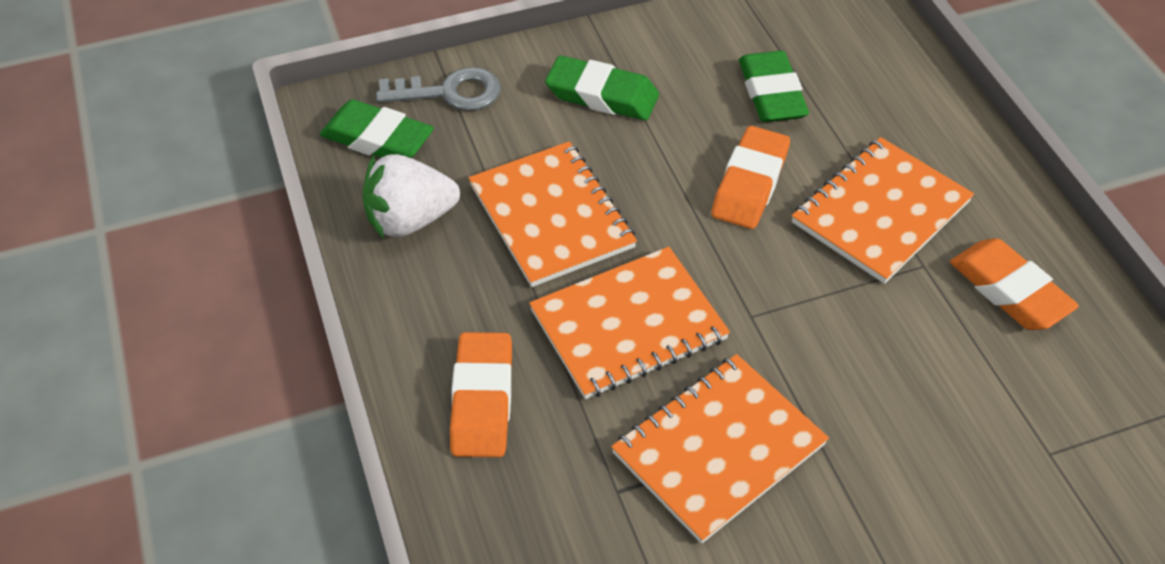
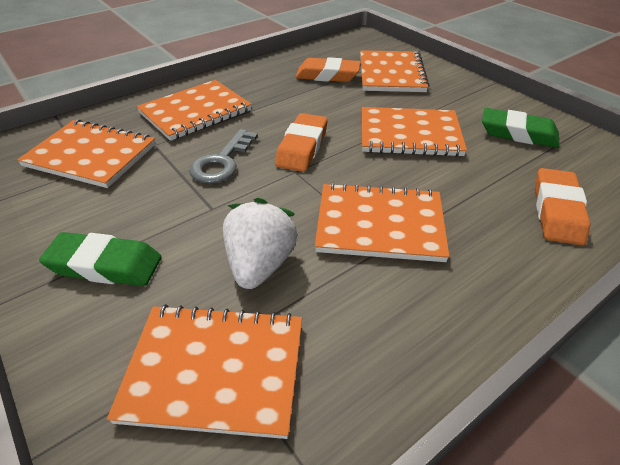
green eraser: 3 -> 2
orange notebook: 4 -> 6

